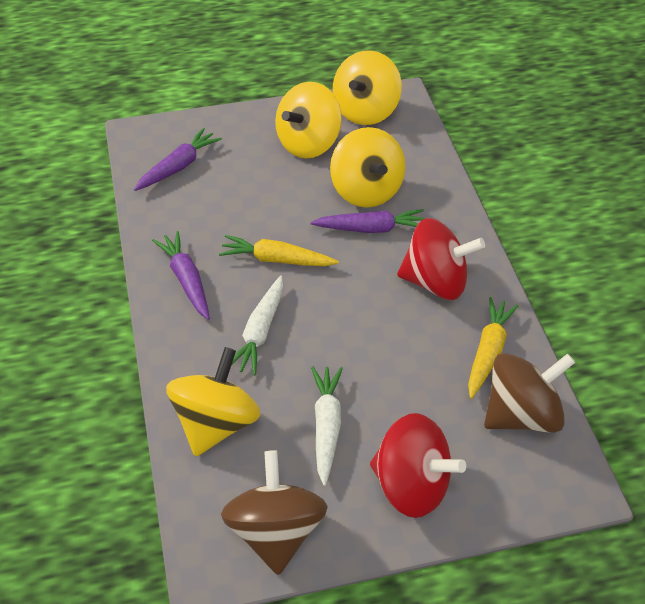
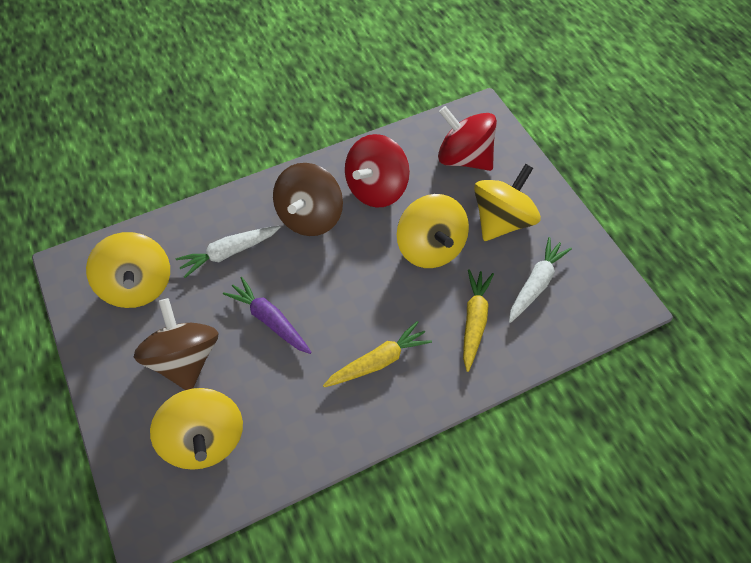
purple carrot: 3 -> 1

